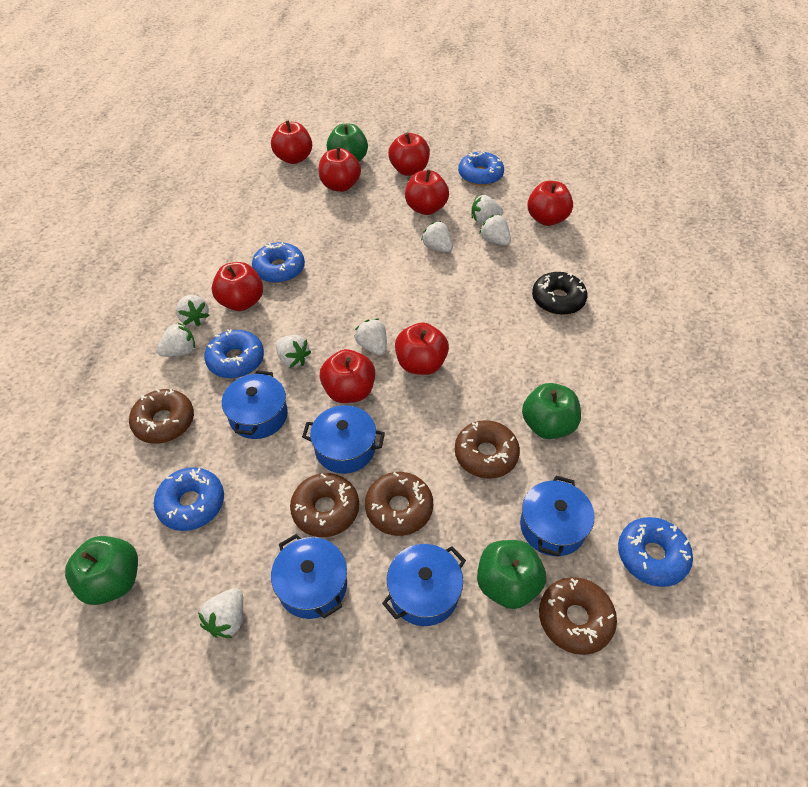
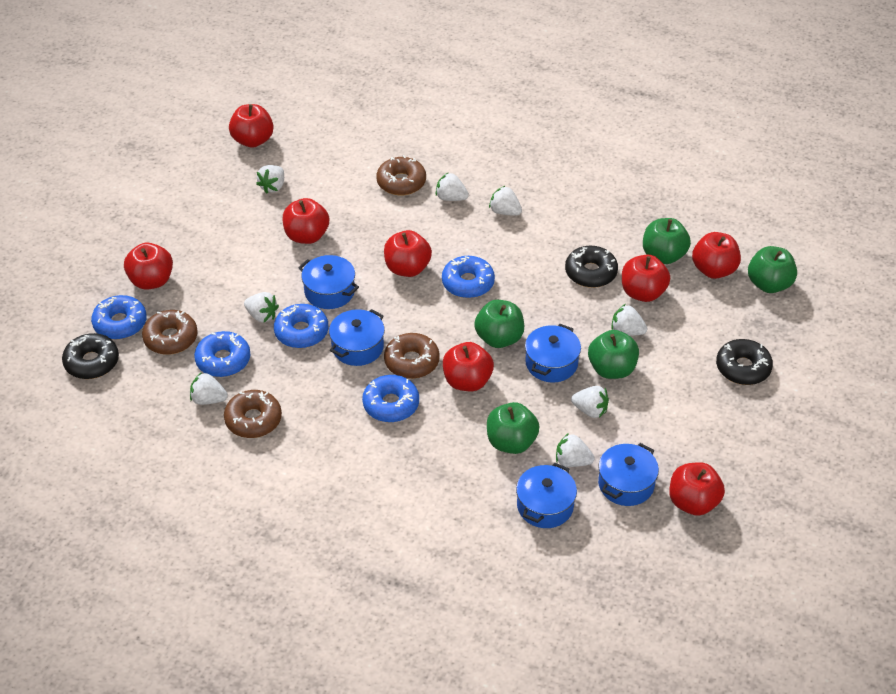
black donut: 1 -> 3
brown donut: 5 -> 4
green apple: 4 -> 5

